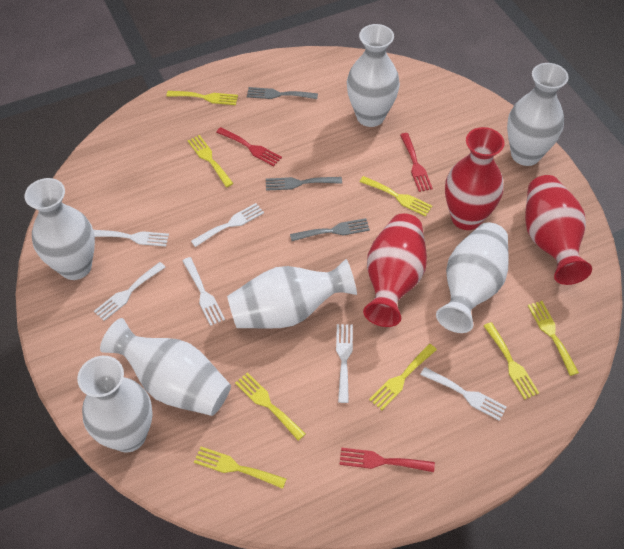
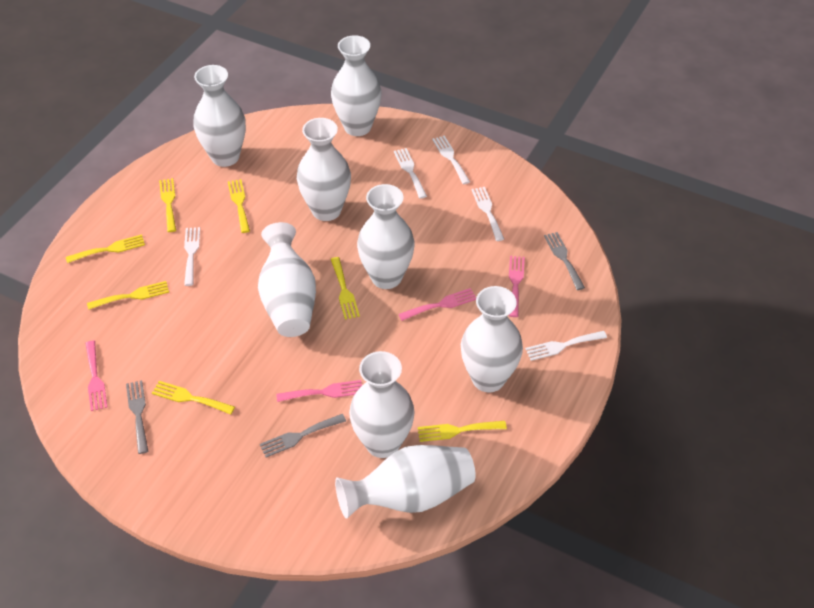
pink fork: 0 -> 4
red fork: 3 -> 0
red vase: 3 -> 0
white fork: 6 -> 5
white vase: 7 -> 8
yellow fork: 8 -> 7

